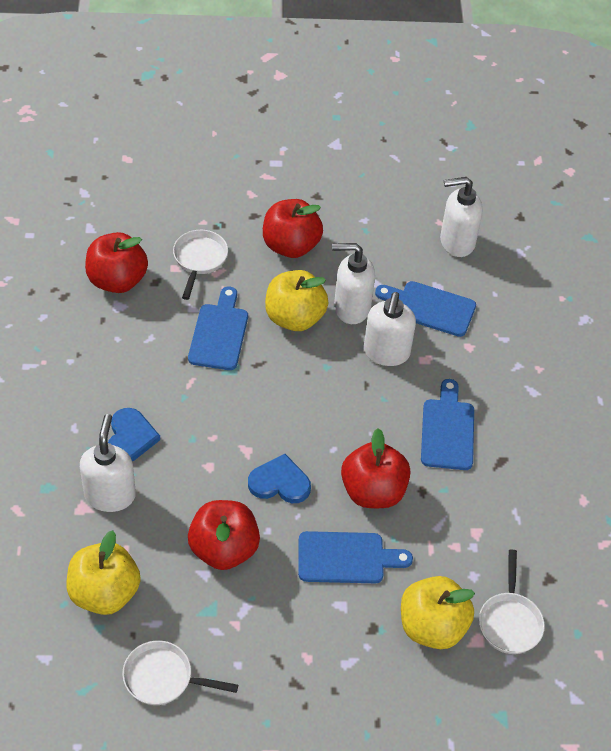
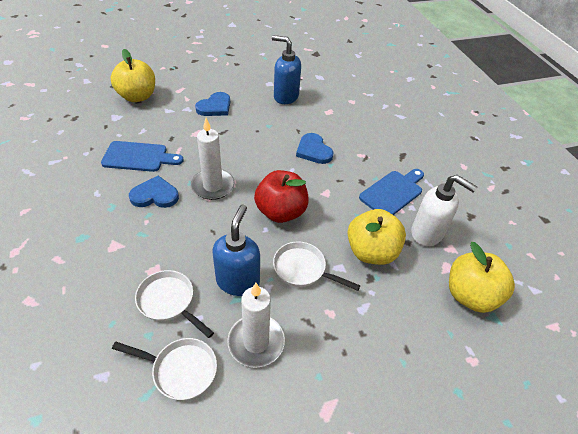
blue cutting board: 4 -> 2
blue heart: 2 -> 3
blue soap dispenser: 0 -> 2
red apple: 4 -> 1
white candle: 0 -> 2
white soap dispenser: 4 -> 1

